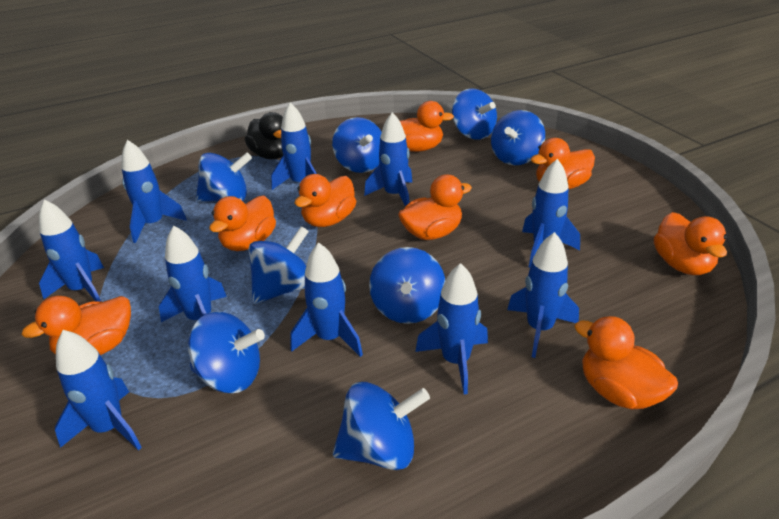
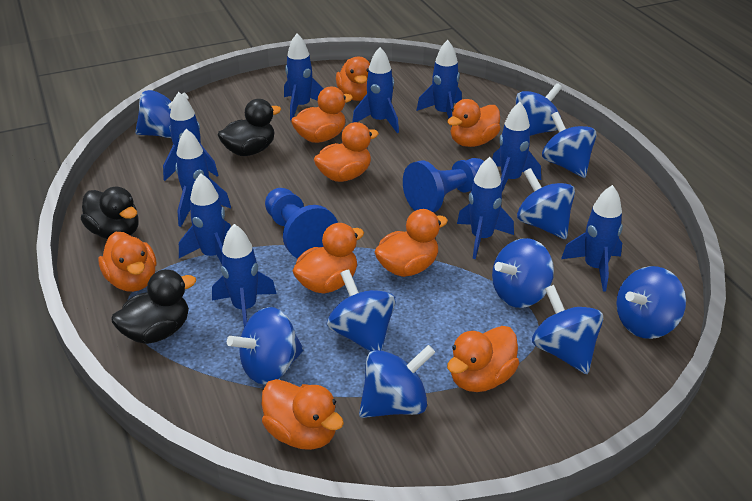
black duck: 1 -> 3
blue pawn: 0 -> 2
blue spinning top: 8 -> 10
orange duck: 8 -> 9

